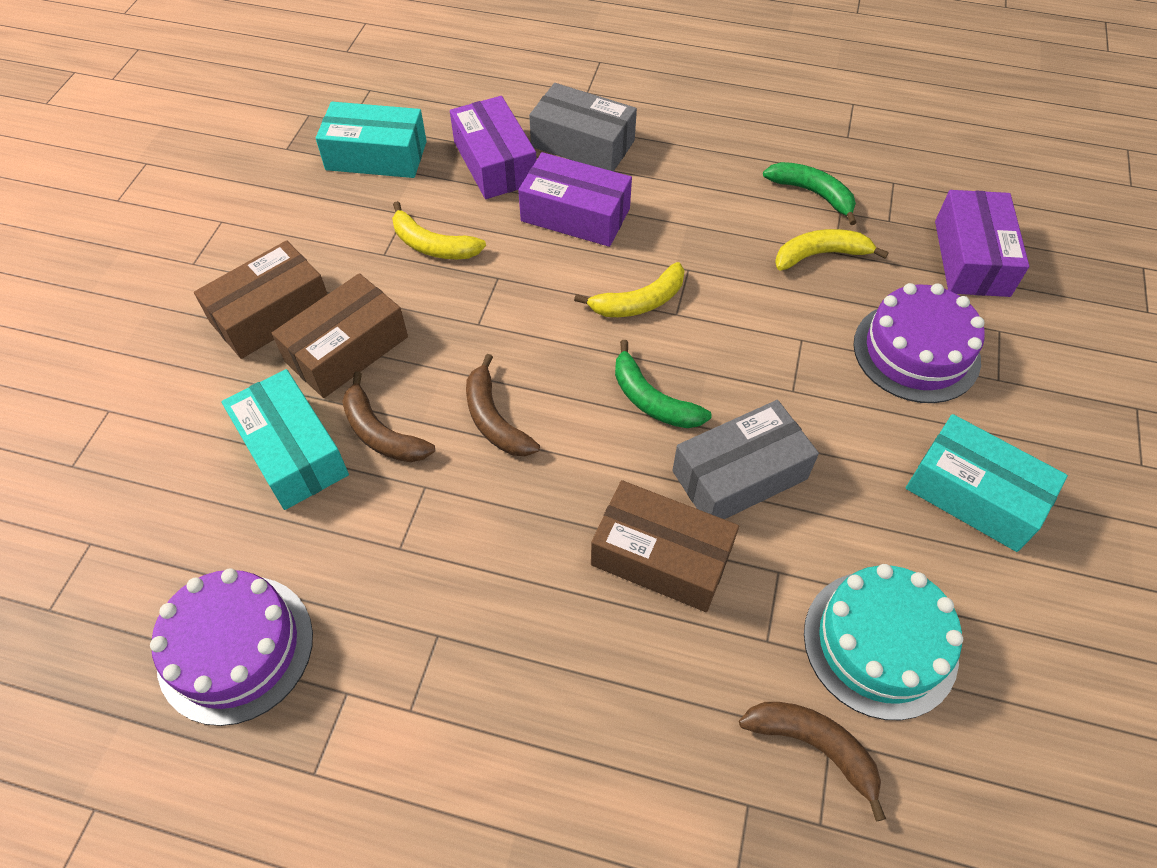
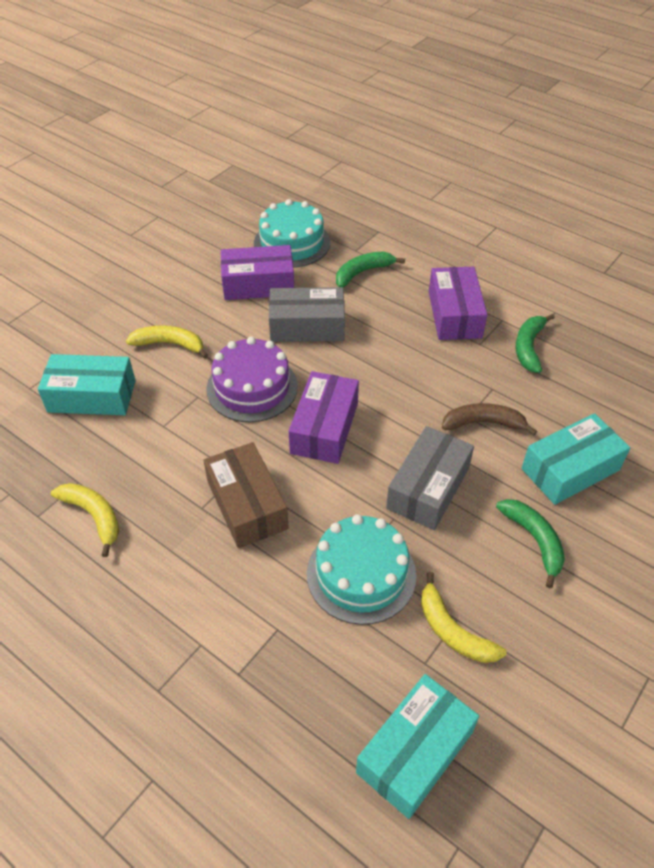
brown banana: 3 -> 1
brown box: 3 -> 1
green banana: 2 -> 3
purple cake: 2 -> 1
turquoise cake: 1 -> 2

